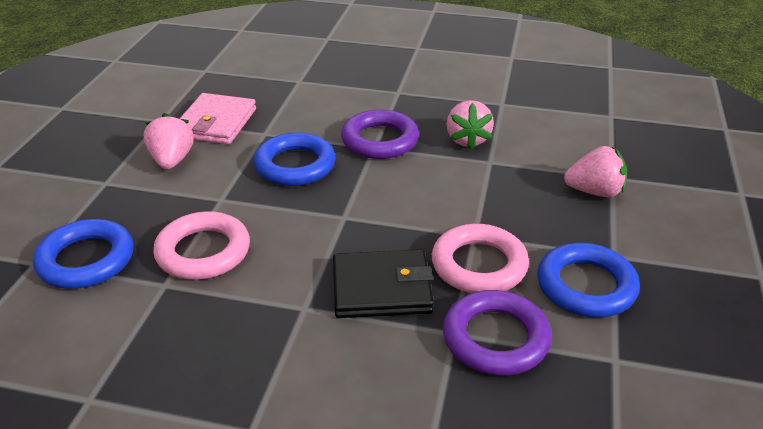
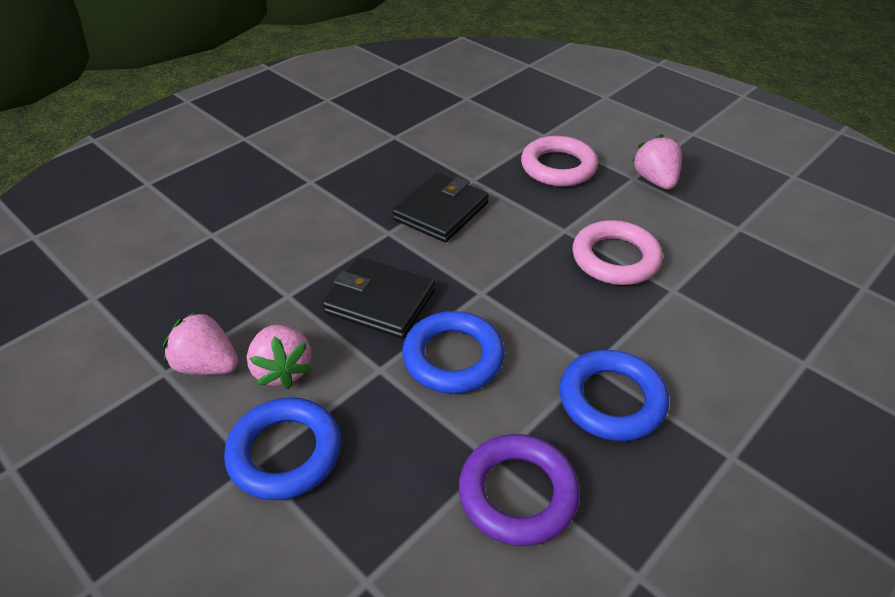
black wallet: 1 -> 2
pink wallet: 1 -> 0
purple ring: 2 -> 1

